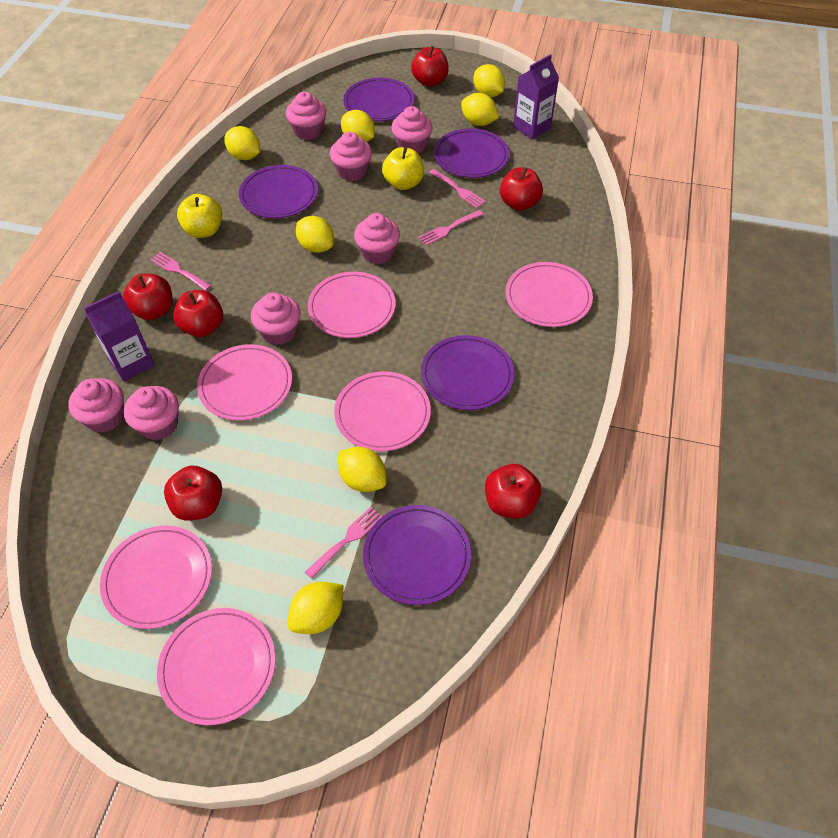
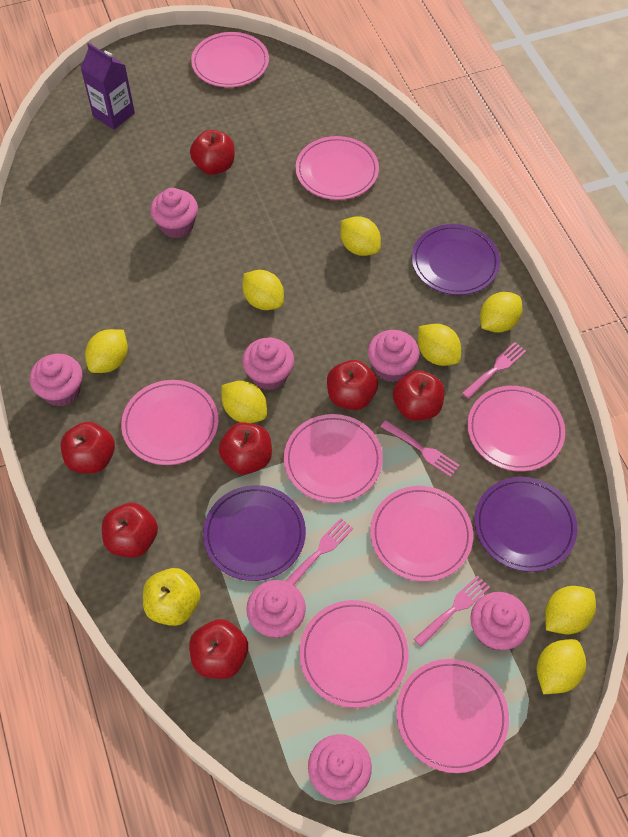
pink plate: 6 -> 8
purple carton: 2 -> 1
purple plate: 5 -> 3
red apple: 6 -> 7
yellow apple: 2 -> 1
yellow lemon: 7 -> 8

